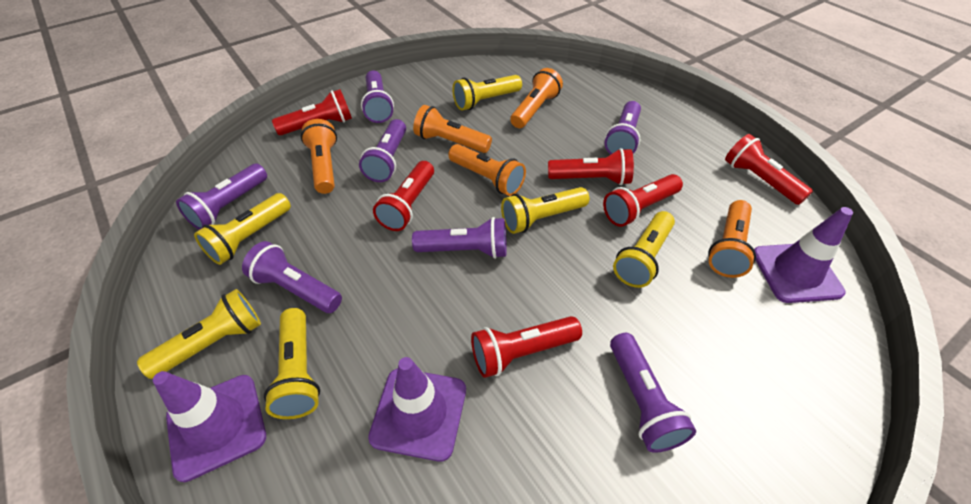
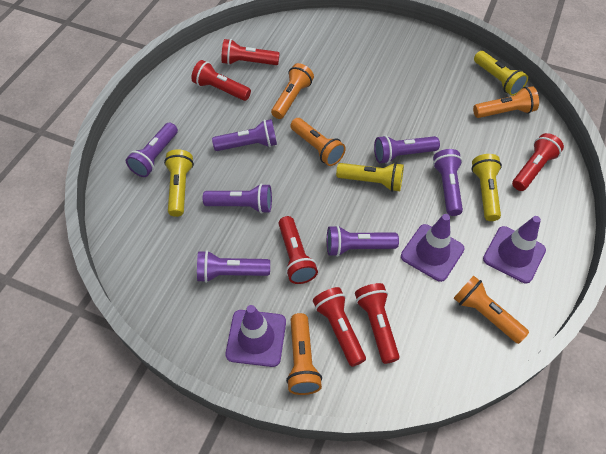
yellow flashlight: 6 -> 4

